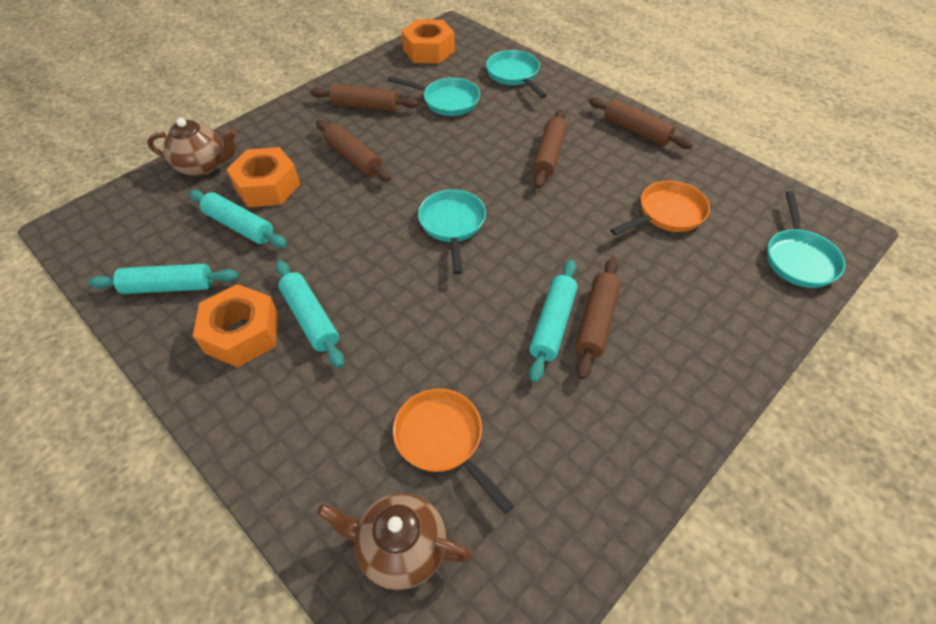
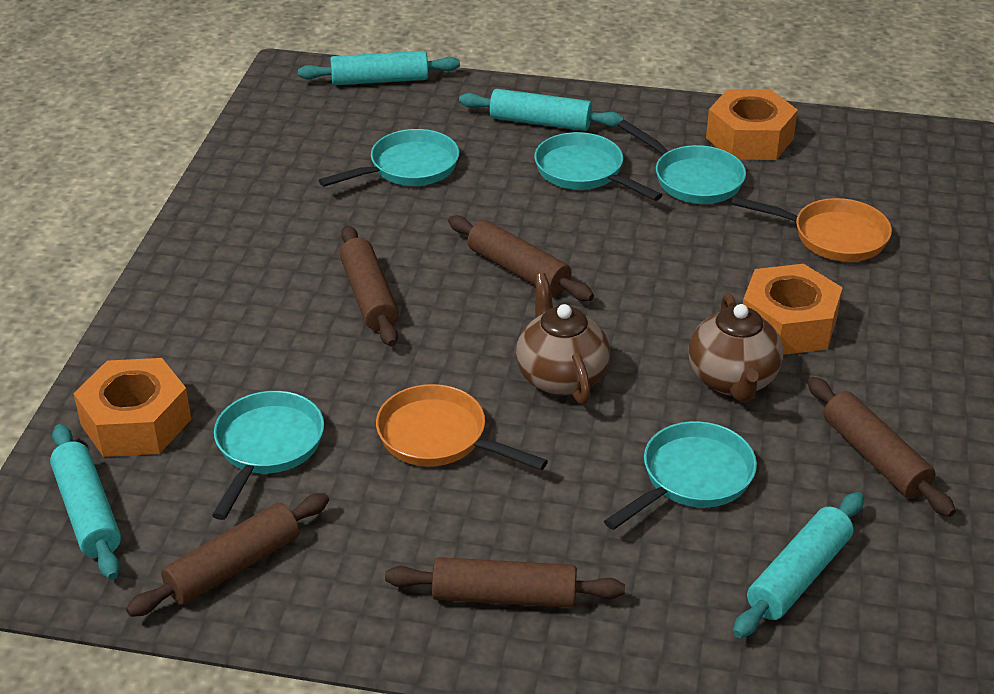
turquoise pan: 4 -> 5

